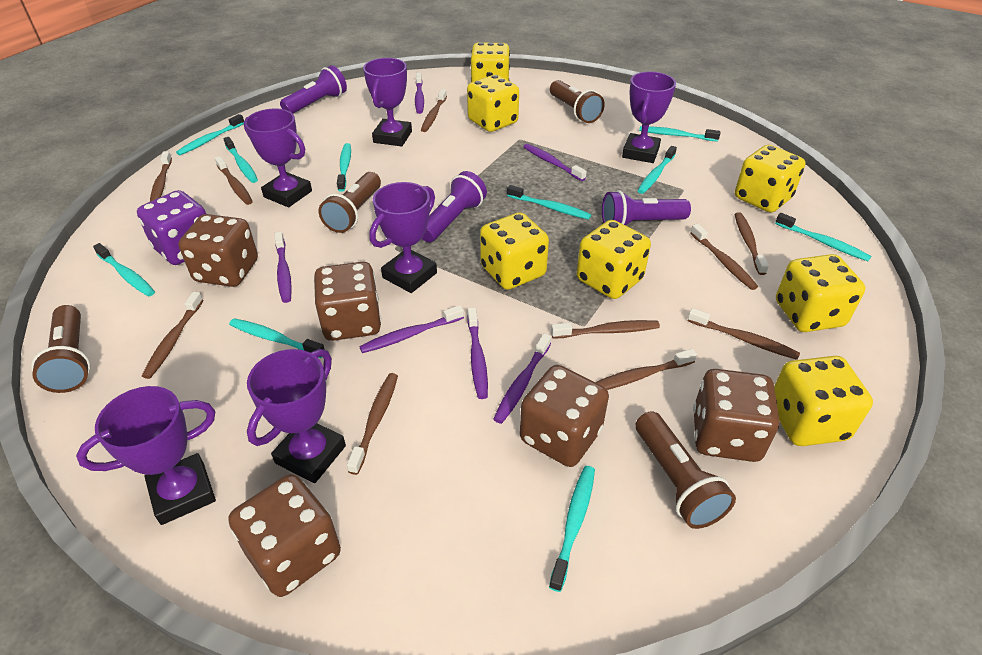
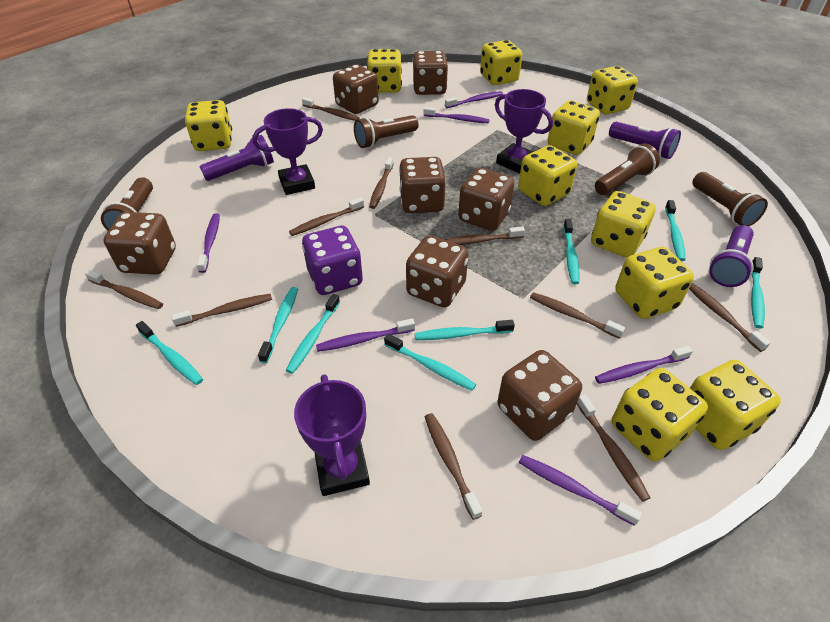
brown dice: 5 -> 7
purple trophy: 6 -> 3
turquoise toothbrush: 10 -> 8
yellow dice: 7 -> 10

